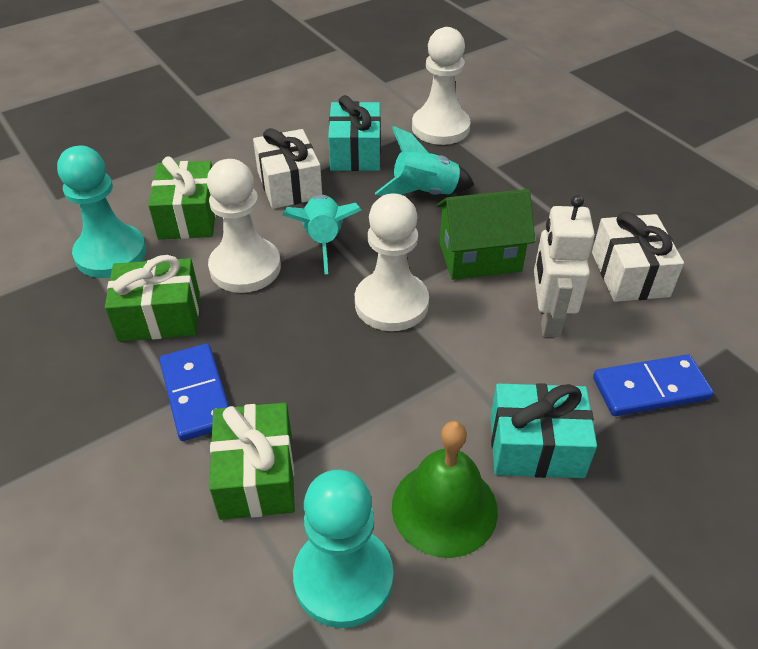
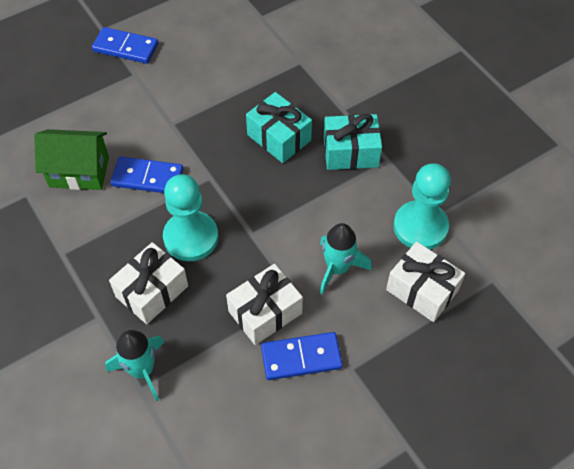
blue domino: 2 -> 3
green bell: 1 -> 0
green gift: 3 -> 0
white gift: 2 -> 3
white pawn: 3 -> 0
white robot: 1 -> 0

